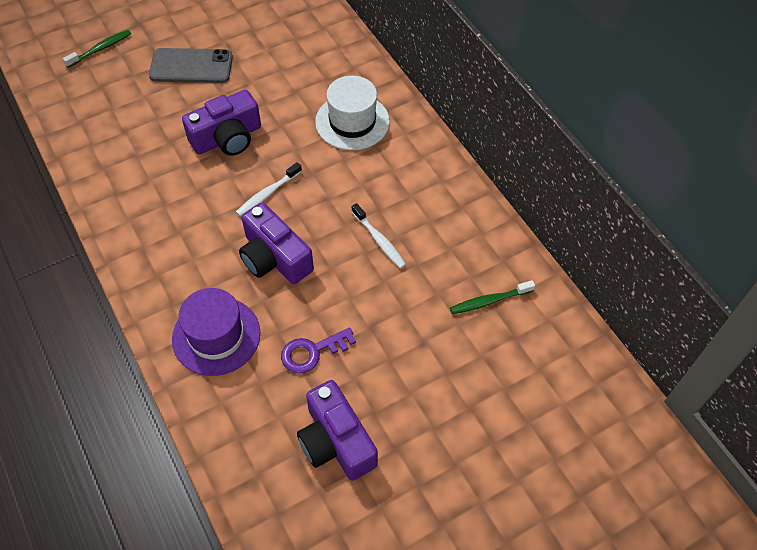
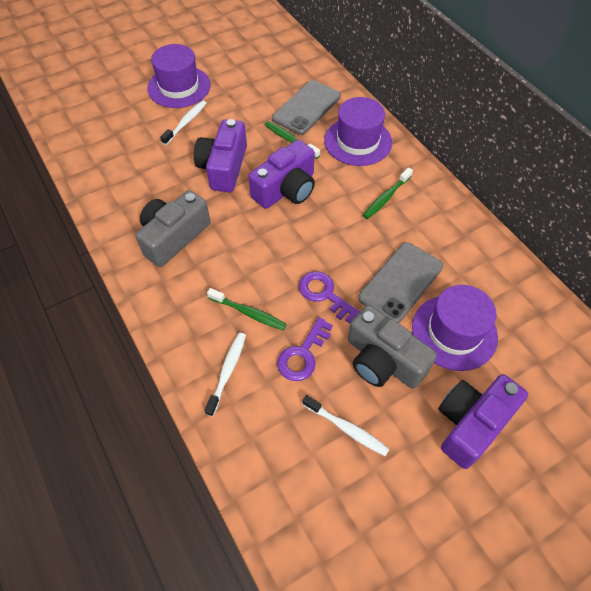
green toothbrush: 2 -> 3
grey camera: 0 -> 2
grey phone: 1 -> 2
purple hat: 1 -> 3
purple key: 1 -> 2
white hat: 1 -> 0
white toothbrush: 2 -> 3

